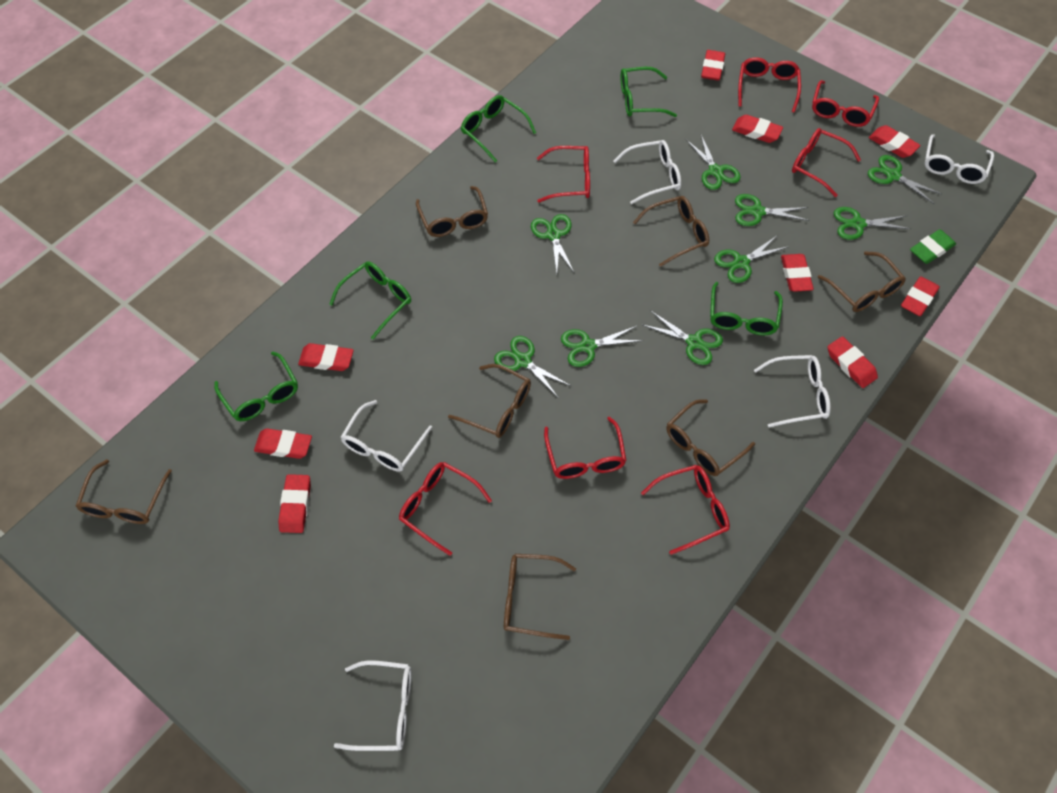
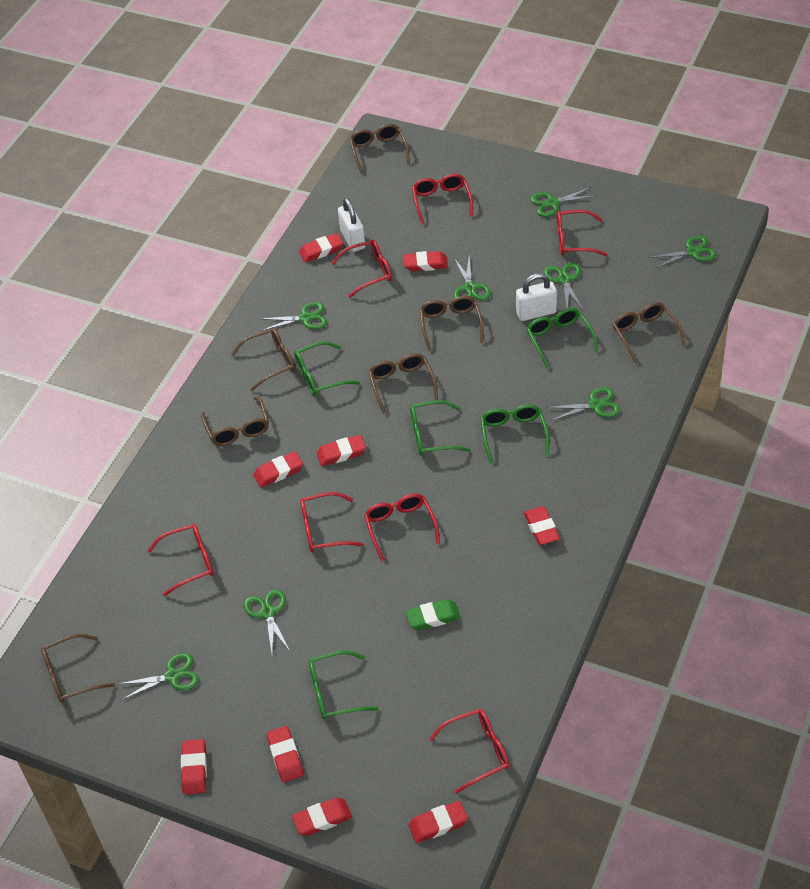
green scissors: 9 -> 8
white glasses: 5 -> 0
white padlock: 0 -> 2

